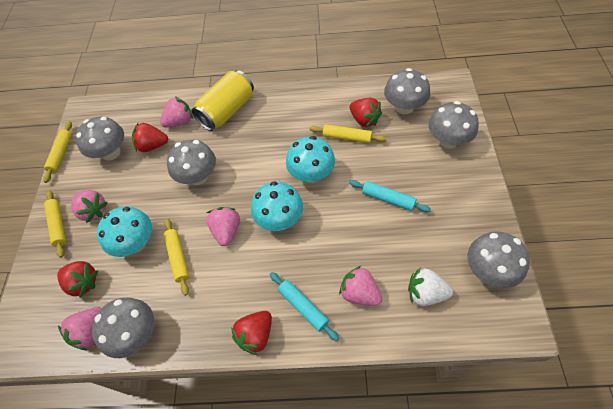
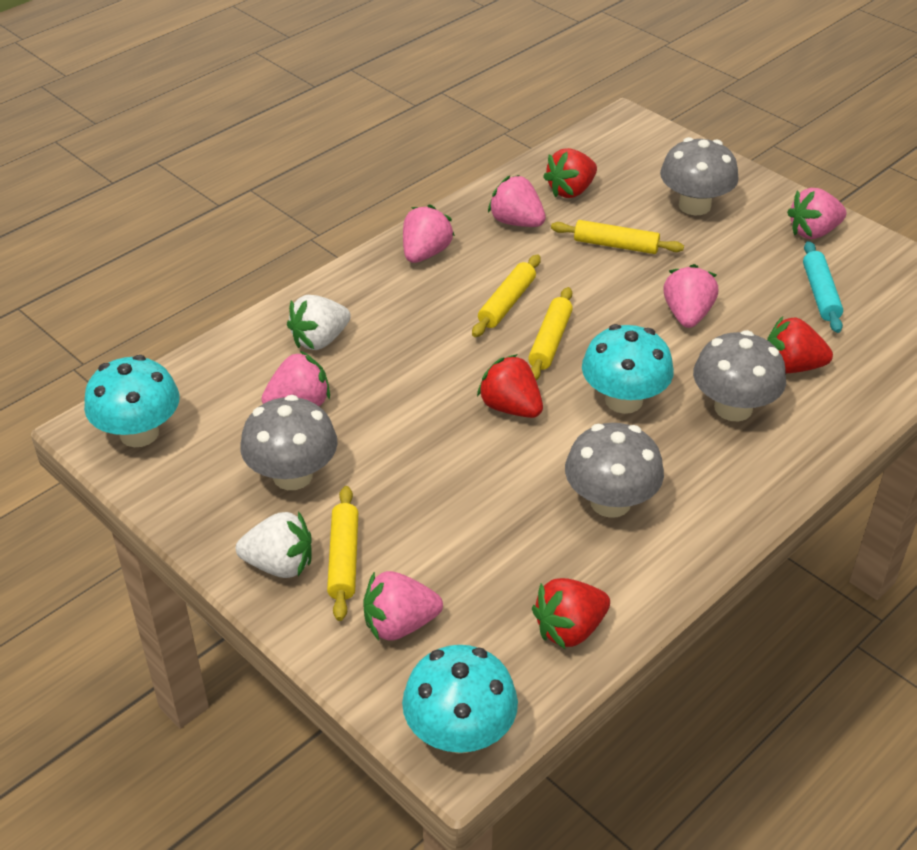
grey mushroom: 6 -> 4
pink strawberry: 5 -> 6
turquoise rolling pin: 2 -> 1
white strawberry: 1 -> 2
yellow can: 1 -> 0

